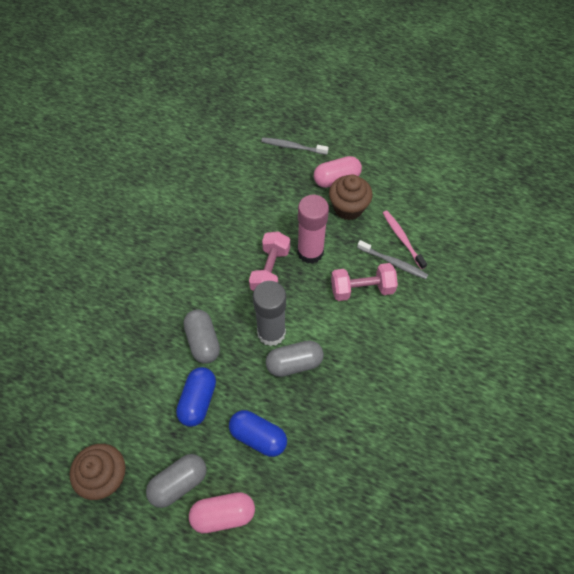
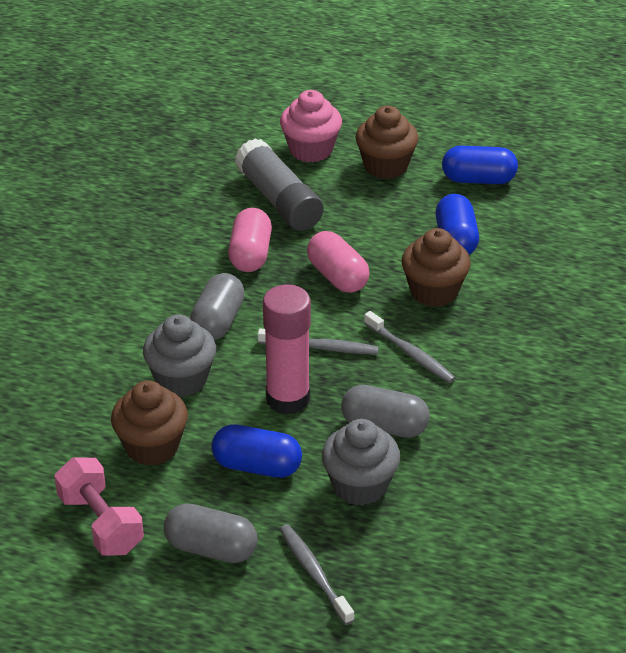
blue capsule: 2 -> 3
brown cupcake: 2 -> 3
grey cupcake: 0 -> 2
grey toothbrush: 2 -> 3
pink cupcake: 0 -> 1
pink dumbbell: 2 -> 1
pink toothbrush: 1 -> 0

